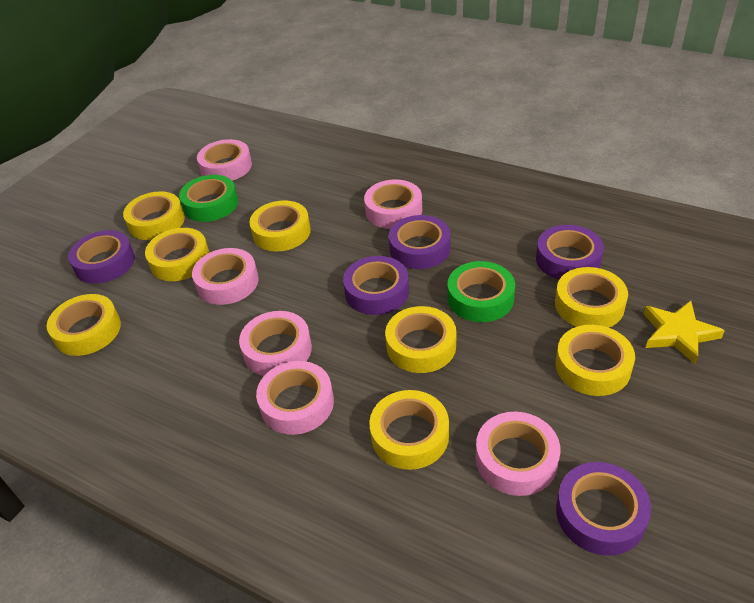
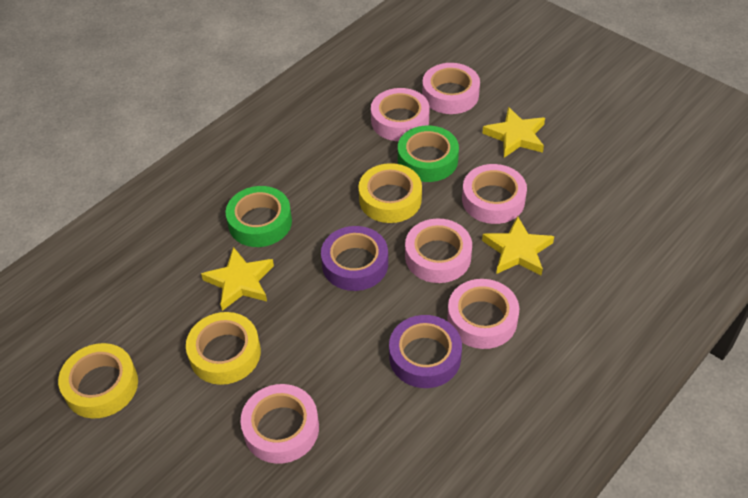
purple tape: 5 -> 2
yellow star: 1 -> 3
yellow tape: 8 -> 3

